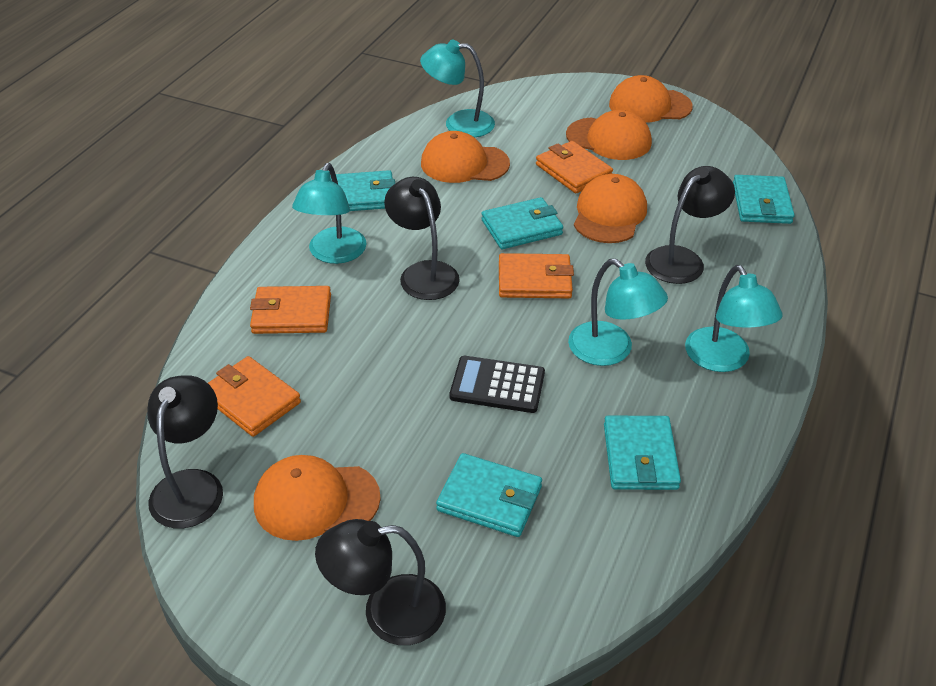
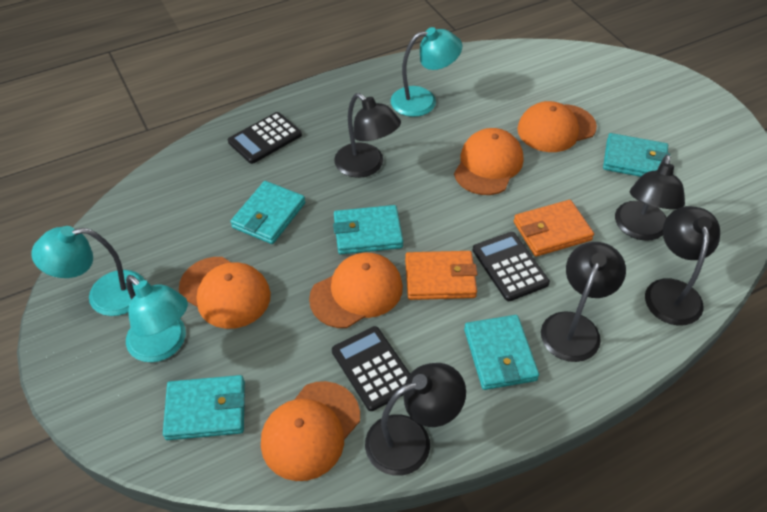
black calculator: 1 -> 3
black lamp: 4 -> 5
orange wallet: 4 -> 2
turquoise lamp: 4 -> 3

